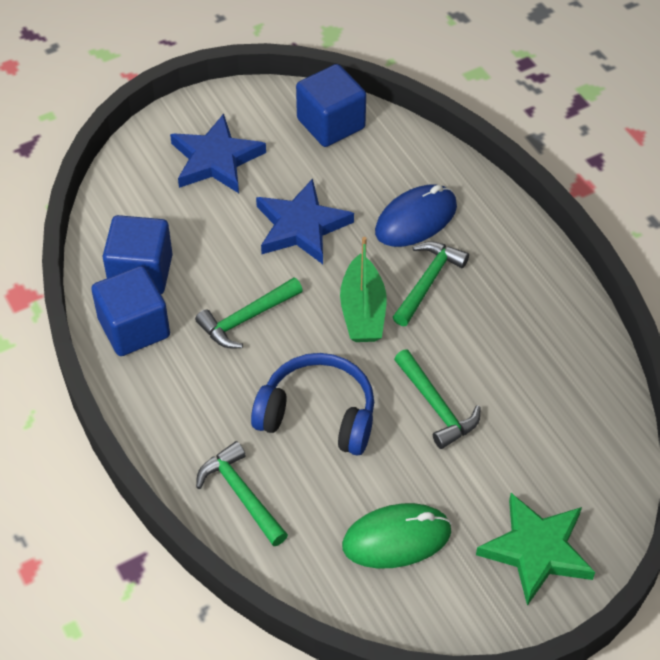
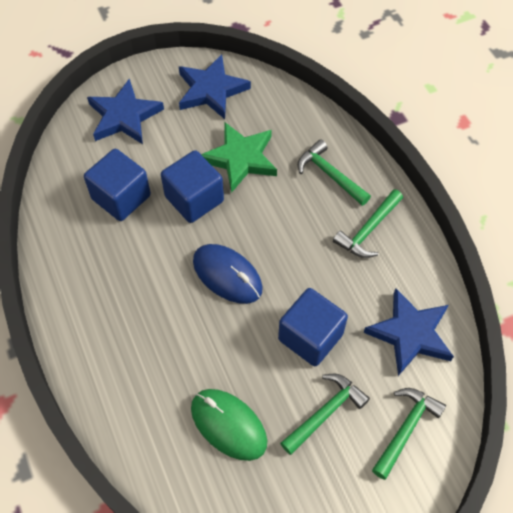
blue headphones: 1 -> 0
blue star: 2 -> 3
green boat: 1 -> 0

